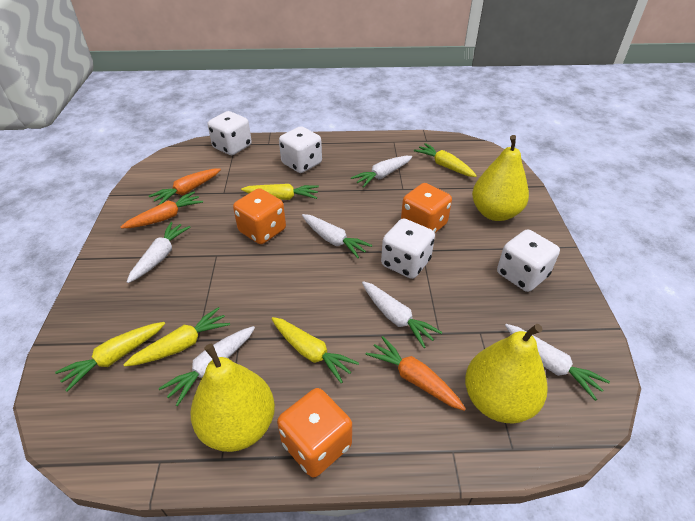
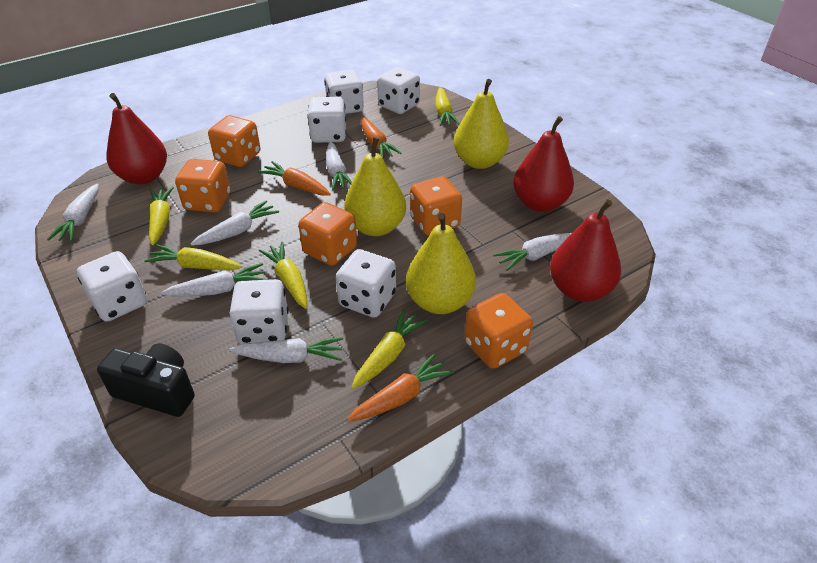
black camera: 0 -> 1
orange dice: 3 -> 5
red pear: 0 -> 3
white dice: 4 -> 6

